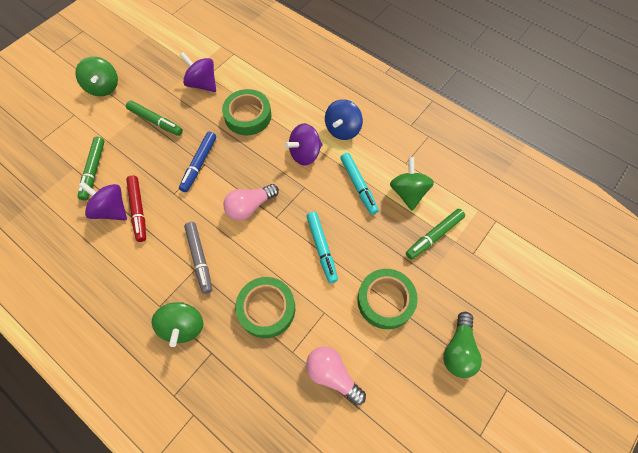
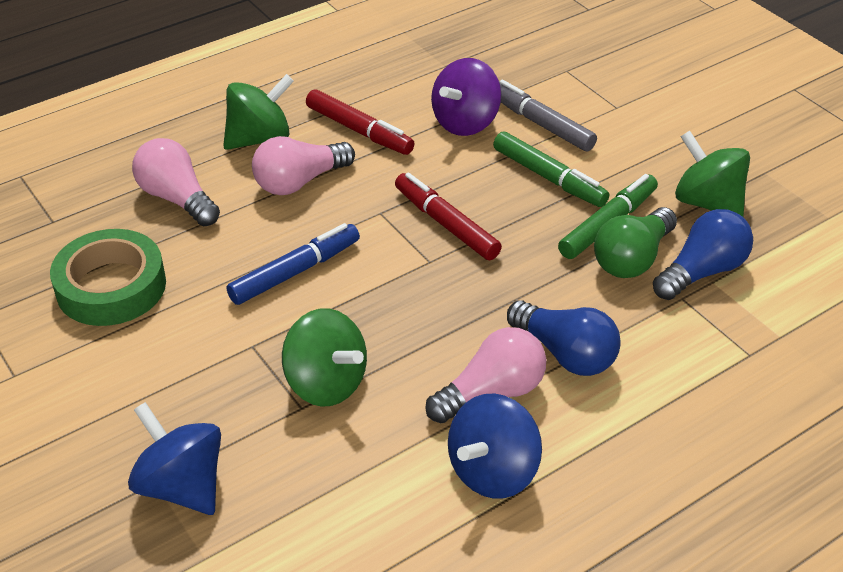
blue light bulb: 0 -> 2
blue spinning top: 1 -> 2
green marker: 3 -> 2
green tape: 3 -> 1
pink light bulb: 2 -> 3
purple spinning top: 3 -> 1
red marker: 1 -> 2
turquoise marker: 2 -> 0

